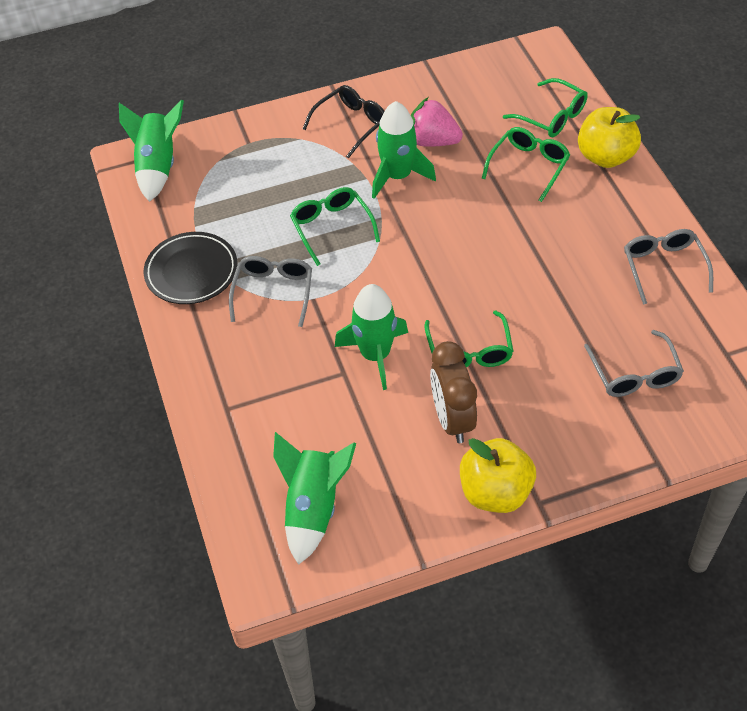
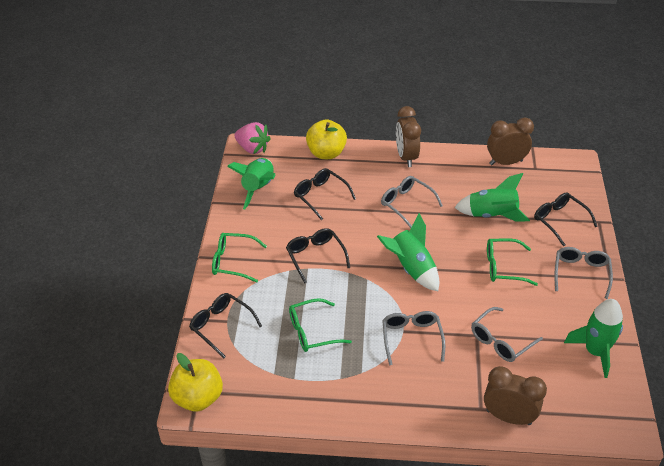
black glasses: 1 -> 4
black plate: 1 -> 0
brown clock: 1 -> 3
green glasses: 4 -> 3
grey glasses: 3 -> 4

